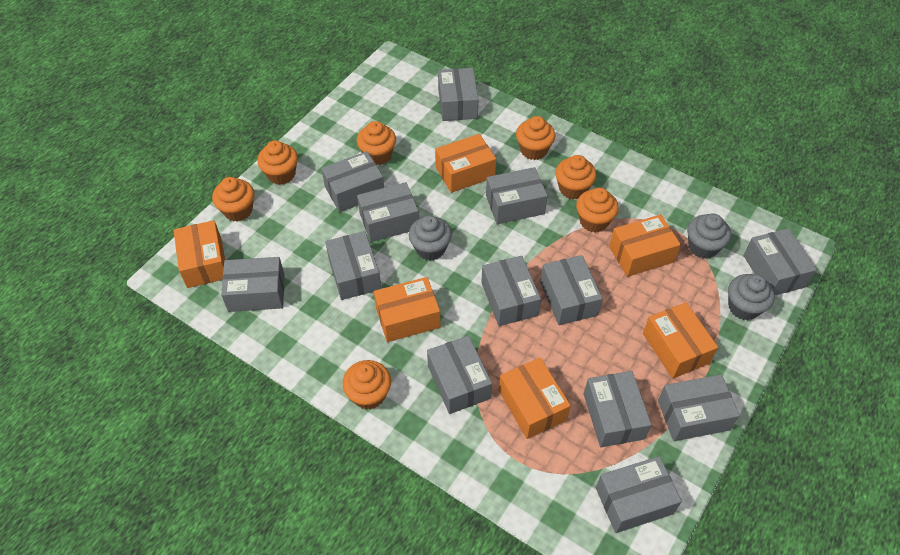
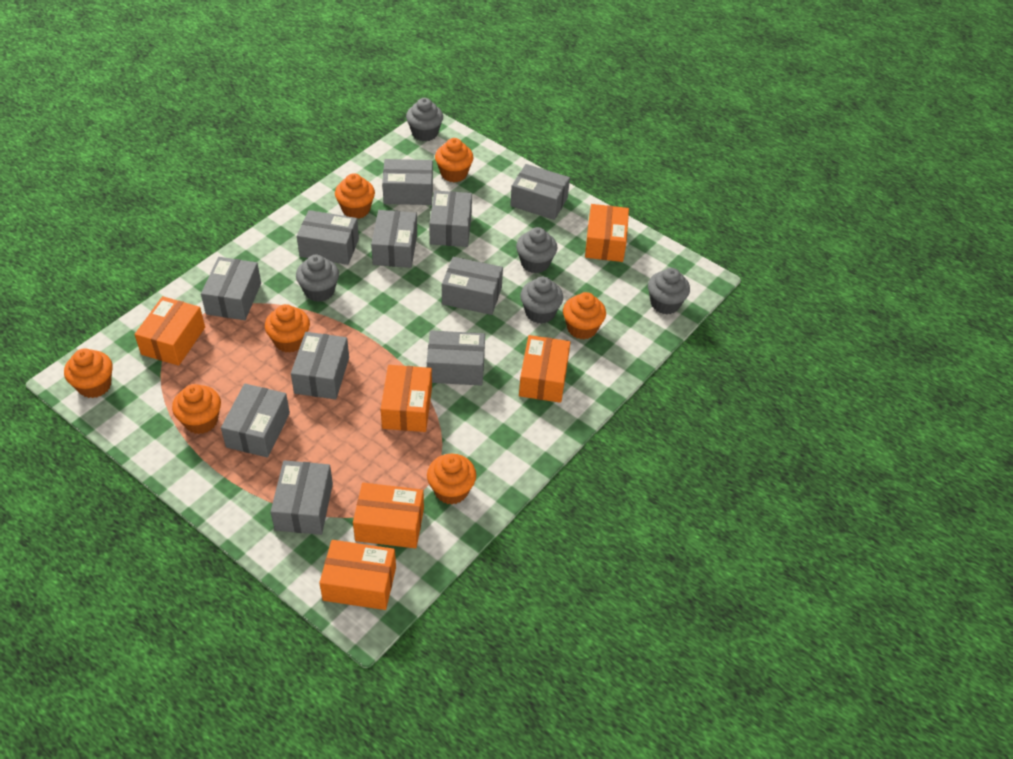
grey box: 13 -> 11
grey cupcake: 3 -> 5

